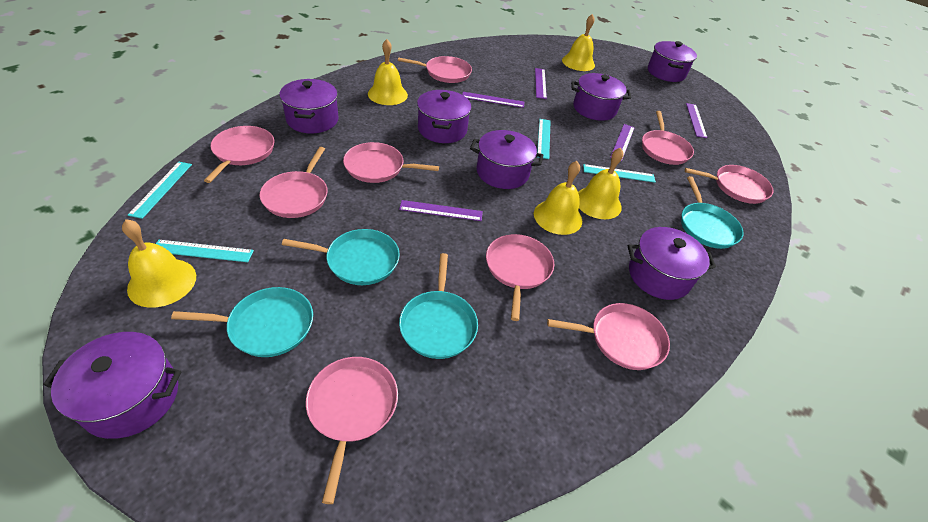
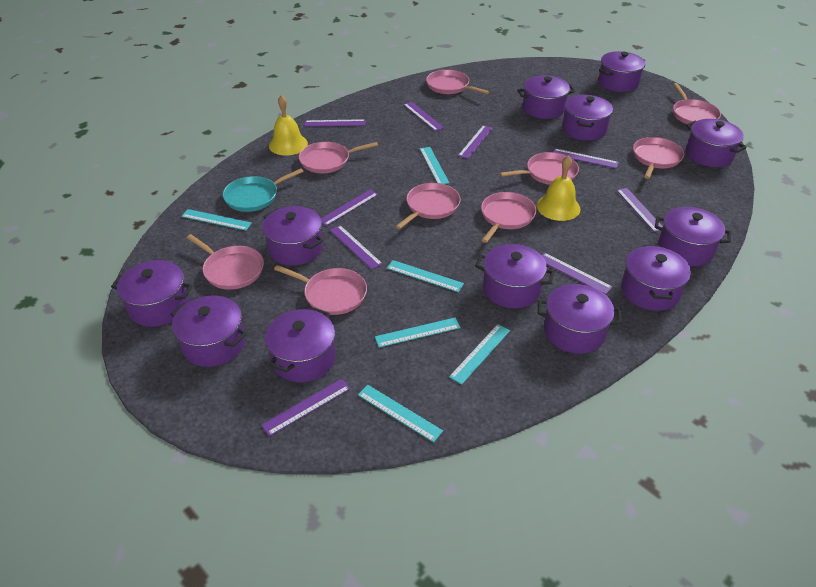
purple pot: 7 -> 12
purple ruler: 5 -> 9
turquoise pan: 4 -> 1
turquoise ruler: 4 -> 6
yellow bell: 5 -> 2

